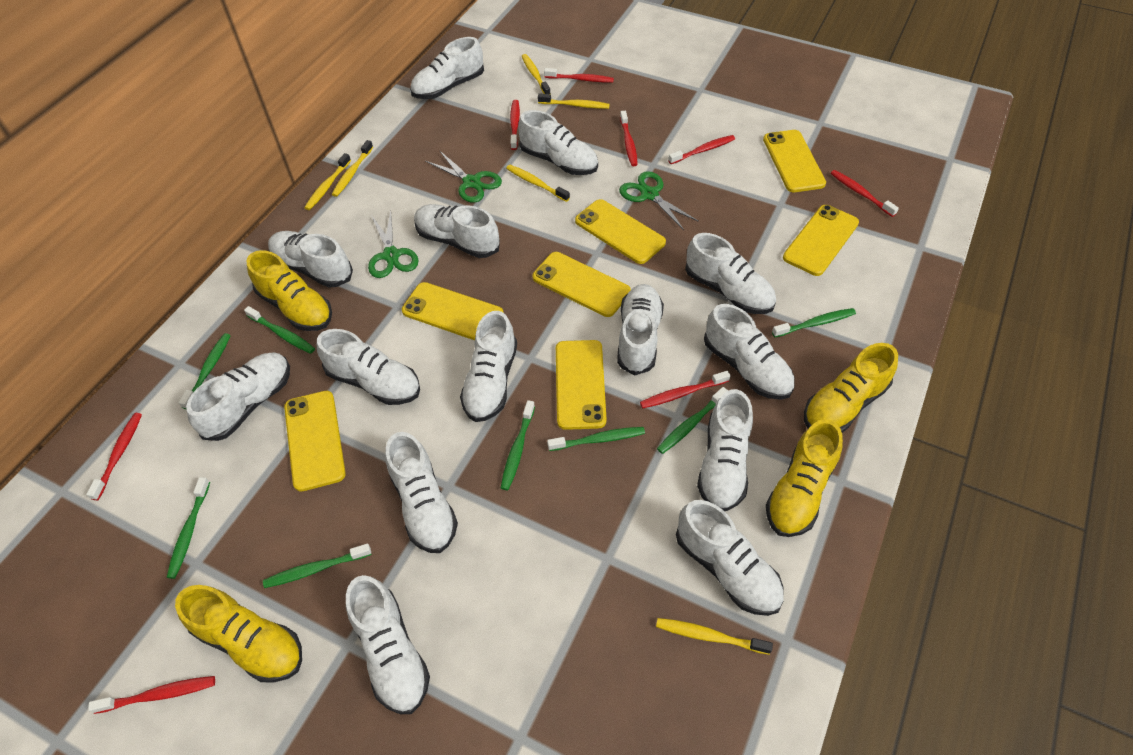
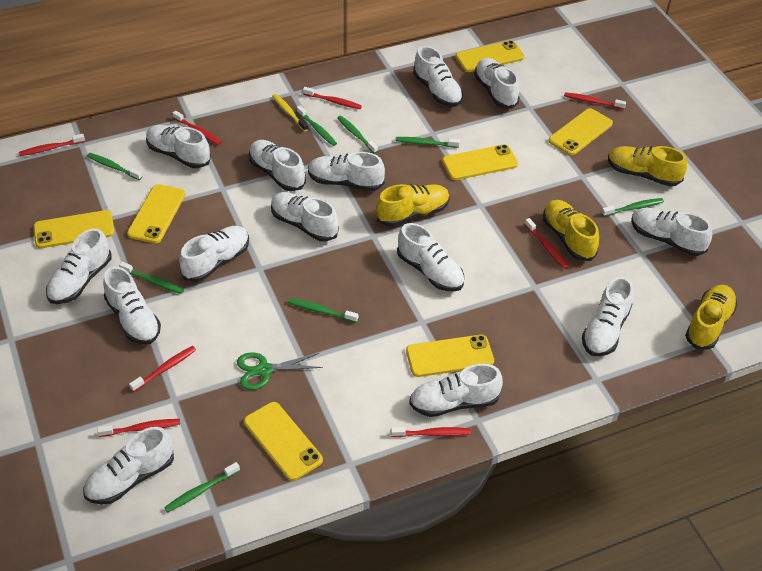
green scissors: 3 -> 1
yellow toothbrush: 6 -> 1

